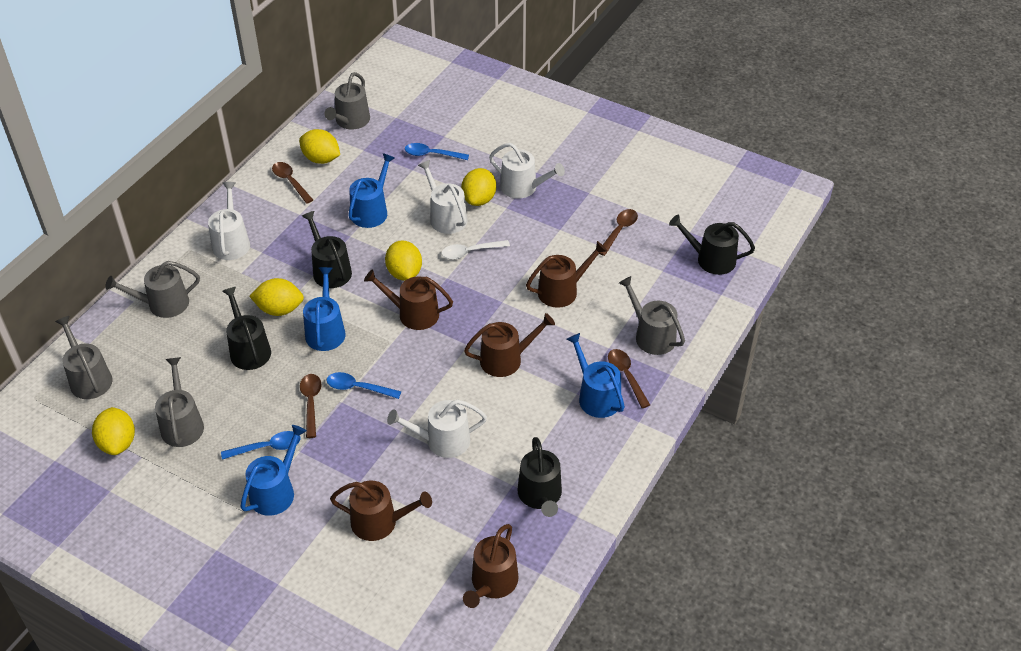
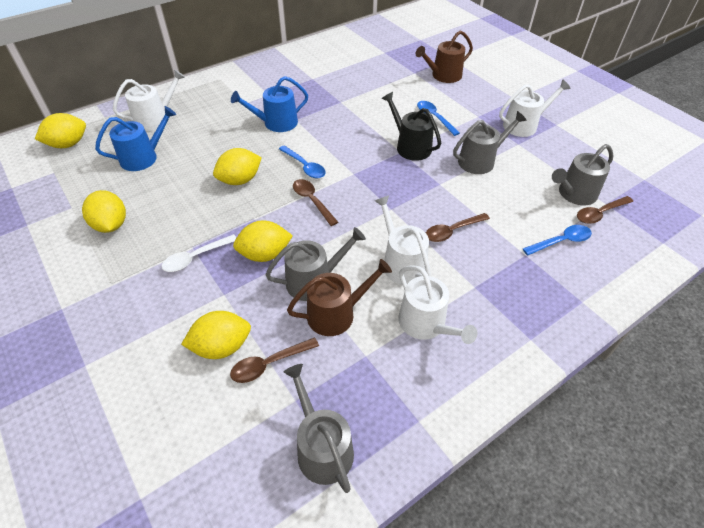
black watering can: 4 -> 1
blue watering can: 4 -> 2
brown watering can: 5 -> 2
grey watering can: 5 -> 4

